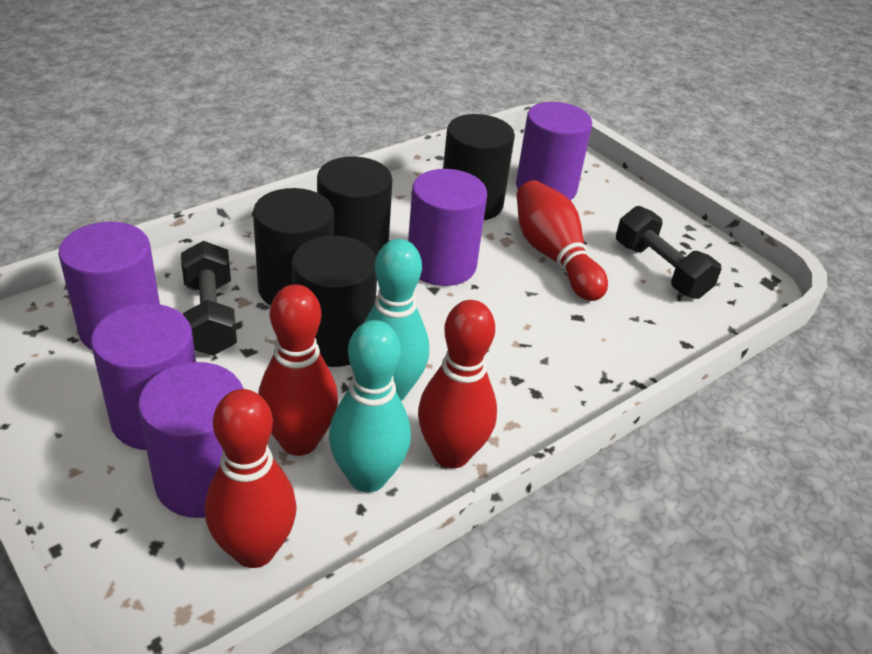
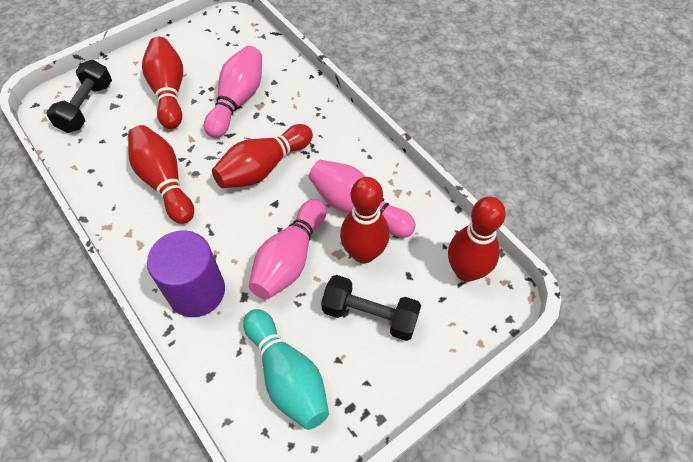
black cylinder: 4 -> 0
pink bowling pin: 0 -> 3
purple cylinder: 5 -> 1
red bowling pin: 4 -> 5
turquoise bowling pin: 2 -> 1

